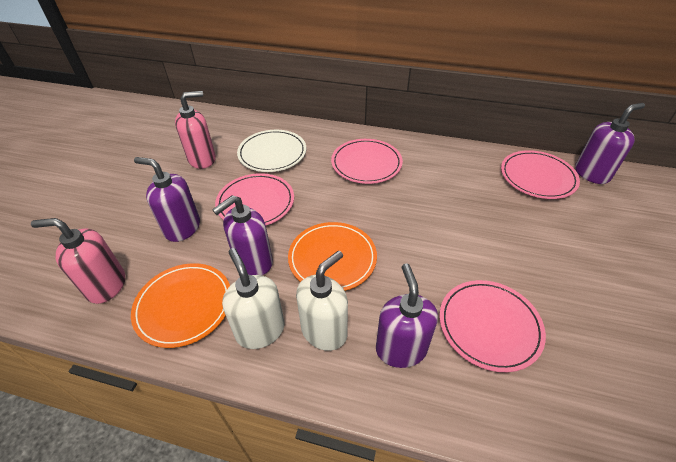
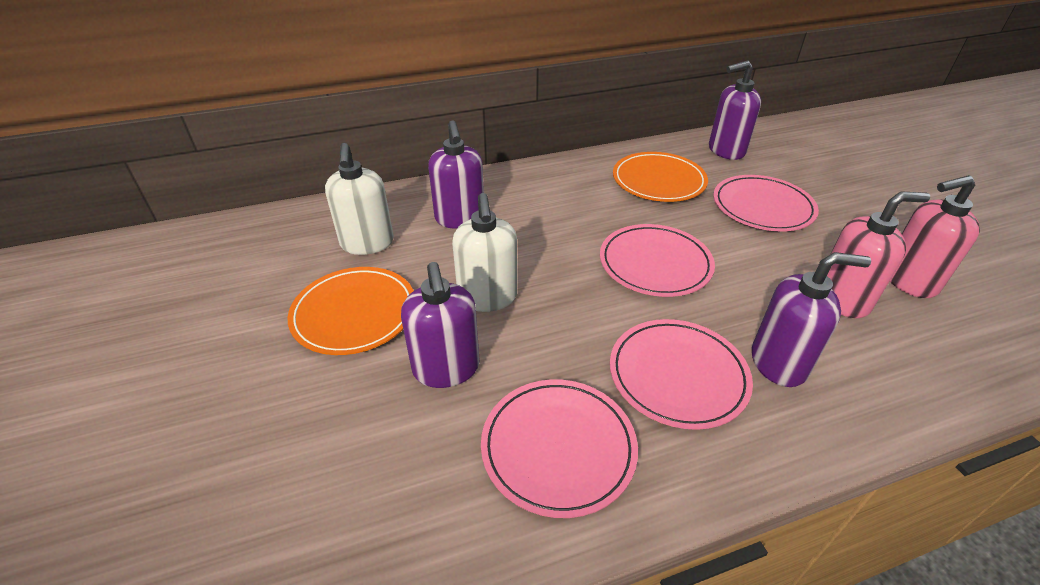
white plate: 1 -> 0

